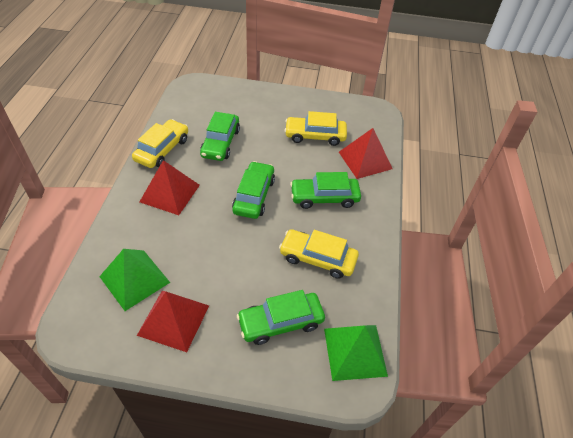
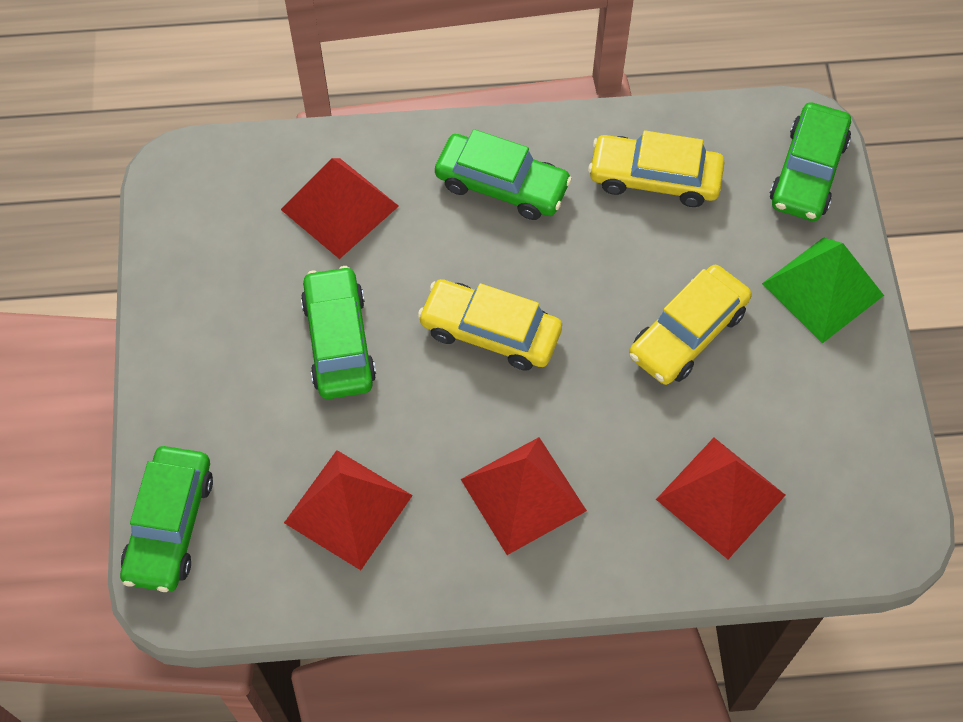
green pyramid: 2 -> 1
red pyramid: 3 -> 4

